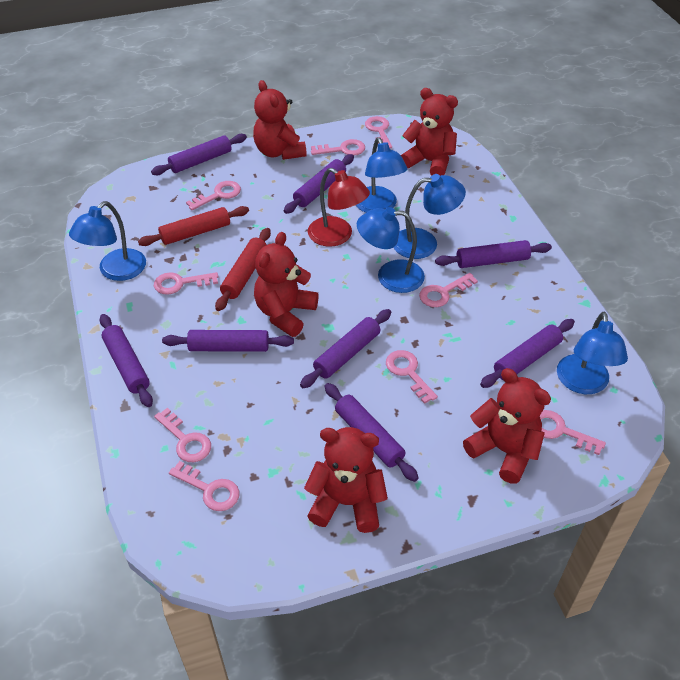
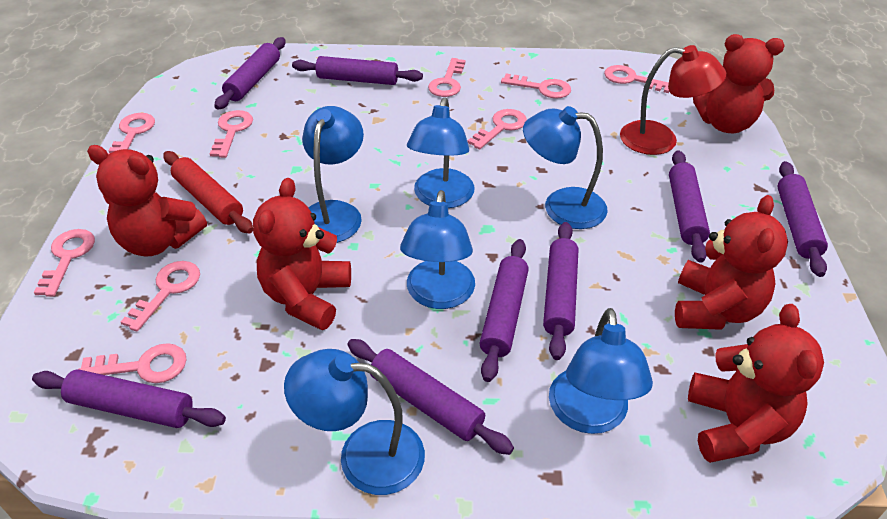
blue lamp: 5 -> 6
red rolling pin: 2 -> 1

